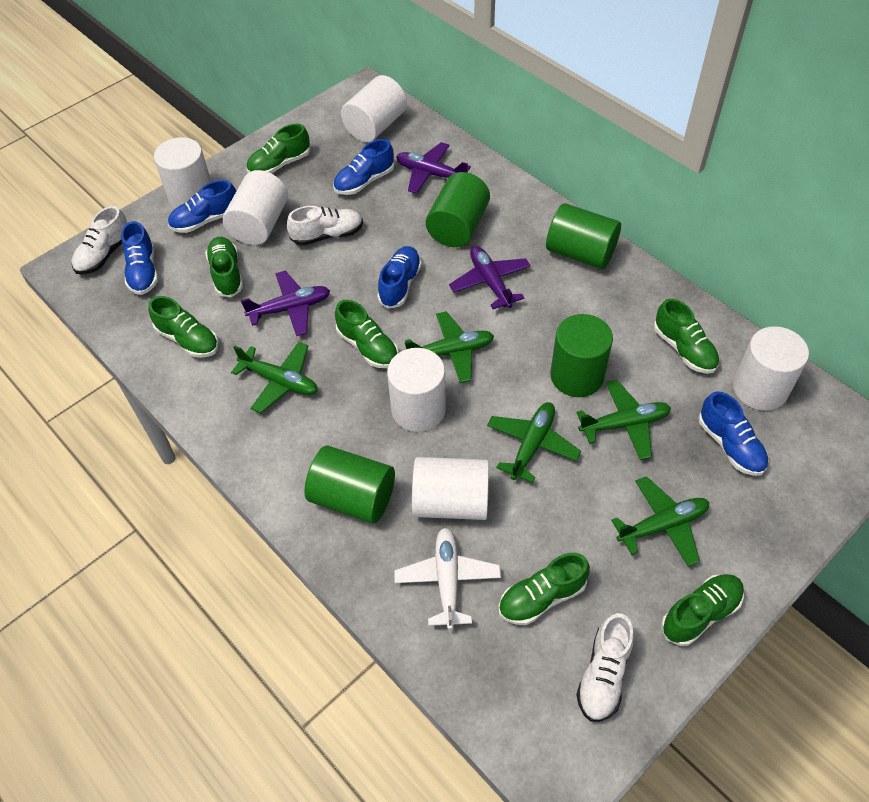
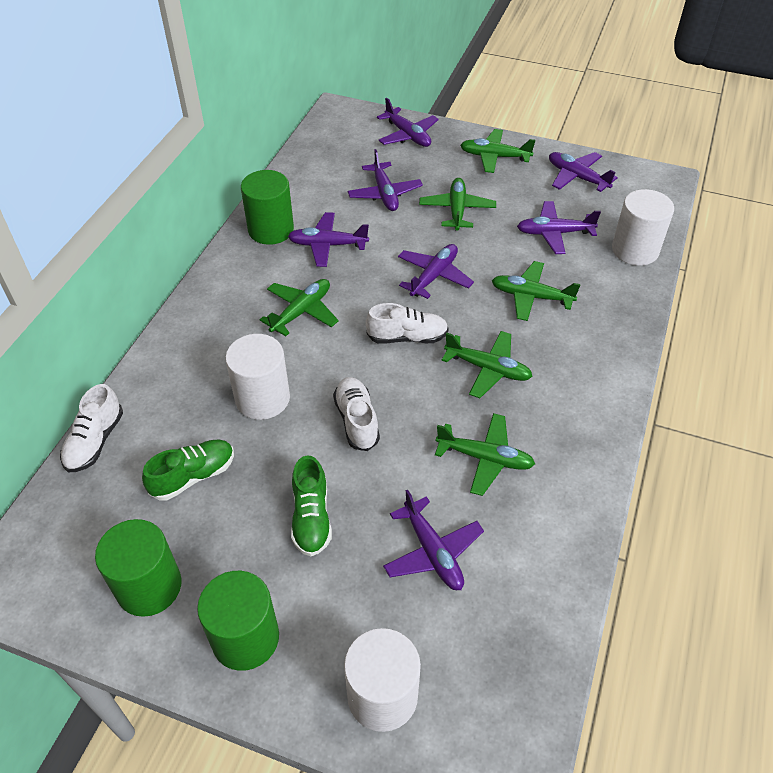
blue shoe: 5 -> 0
green cylinder: 4 -> 3
green plane: 5 -> 6
green shoe: 7 -> 2
purple plane: 3 -> 7
white cylinder: 6 -> 3
white plane: 1 -> 0

